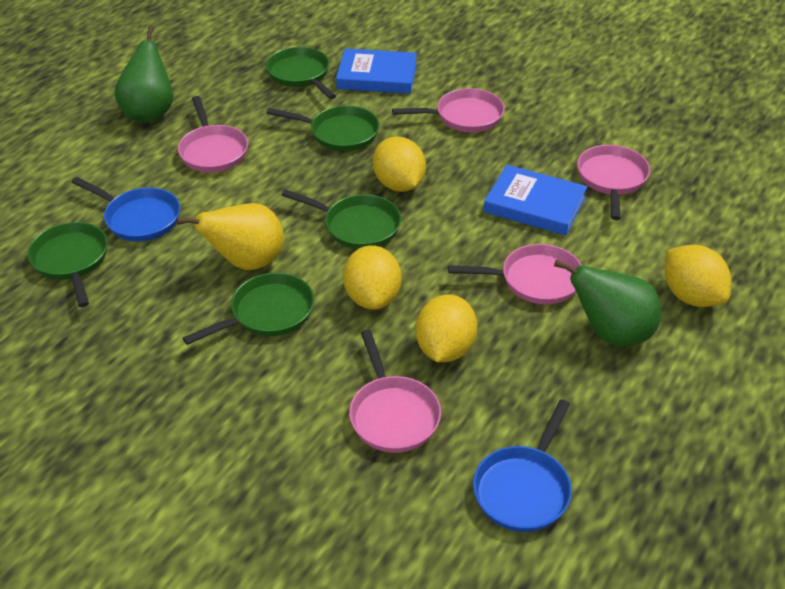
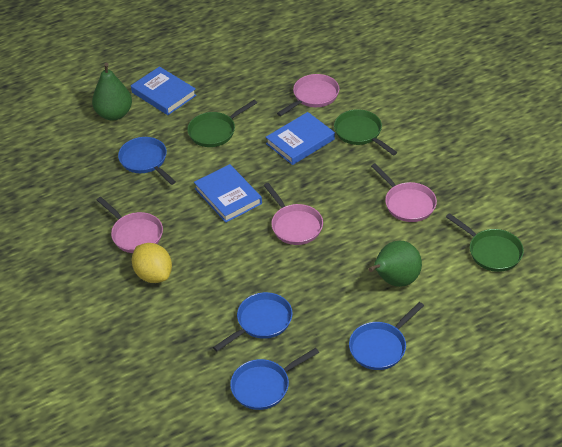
blue book: 2 -> 3
blue pan: 2 -> 4
green pan: 5 -> 3
pink pan: 5 -> 4
yellow lemon: 4 -> 1
yellow pear: 1 -> 0

